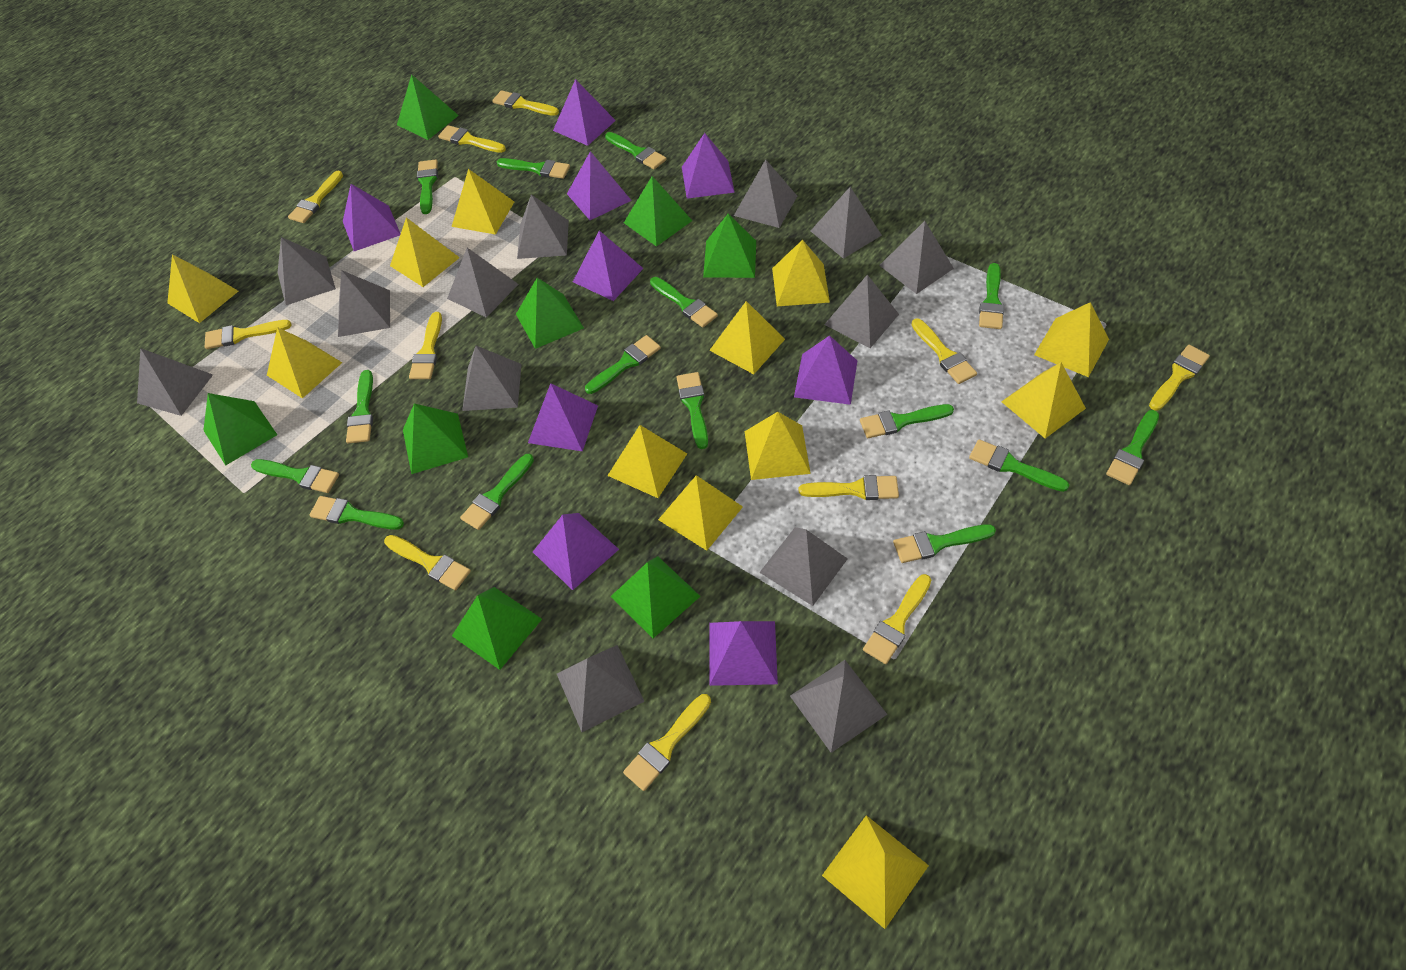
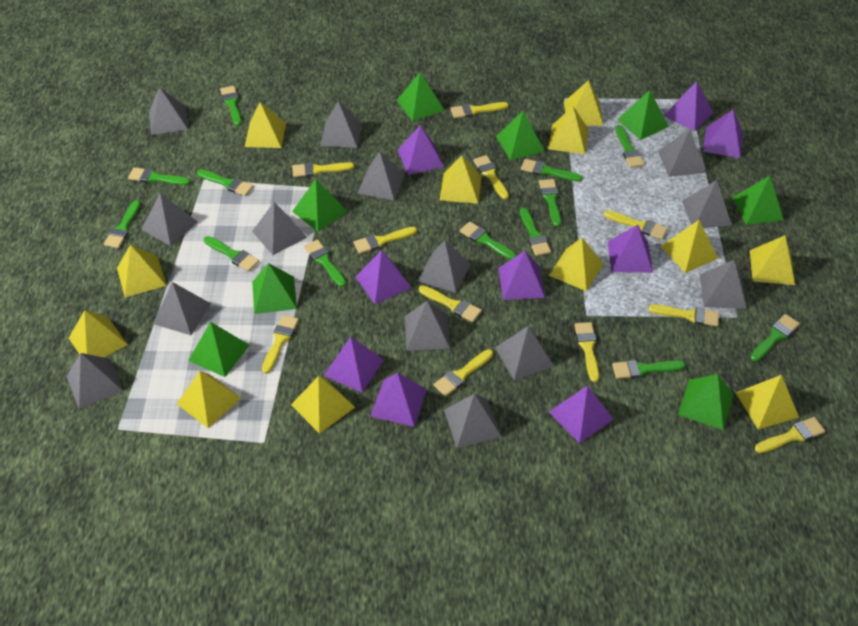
green brush: 15 -> 13
grey pyramid: 13 -> 14

